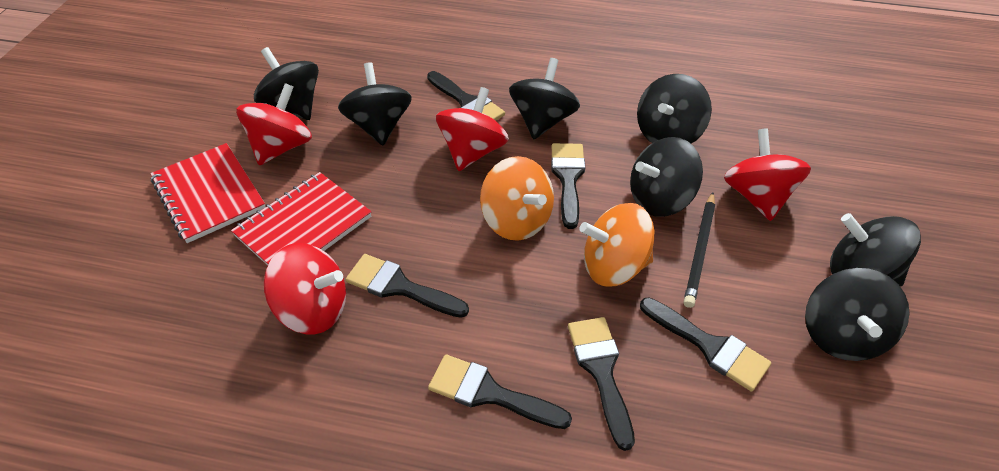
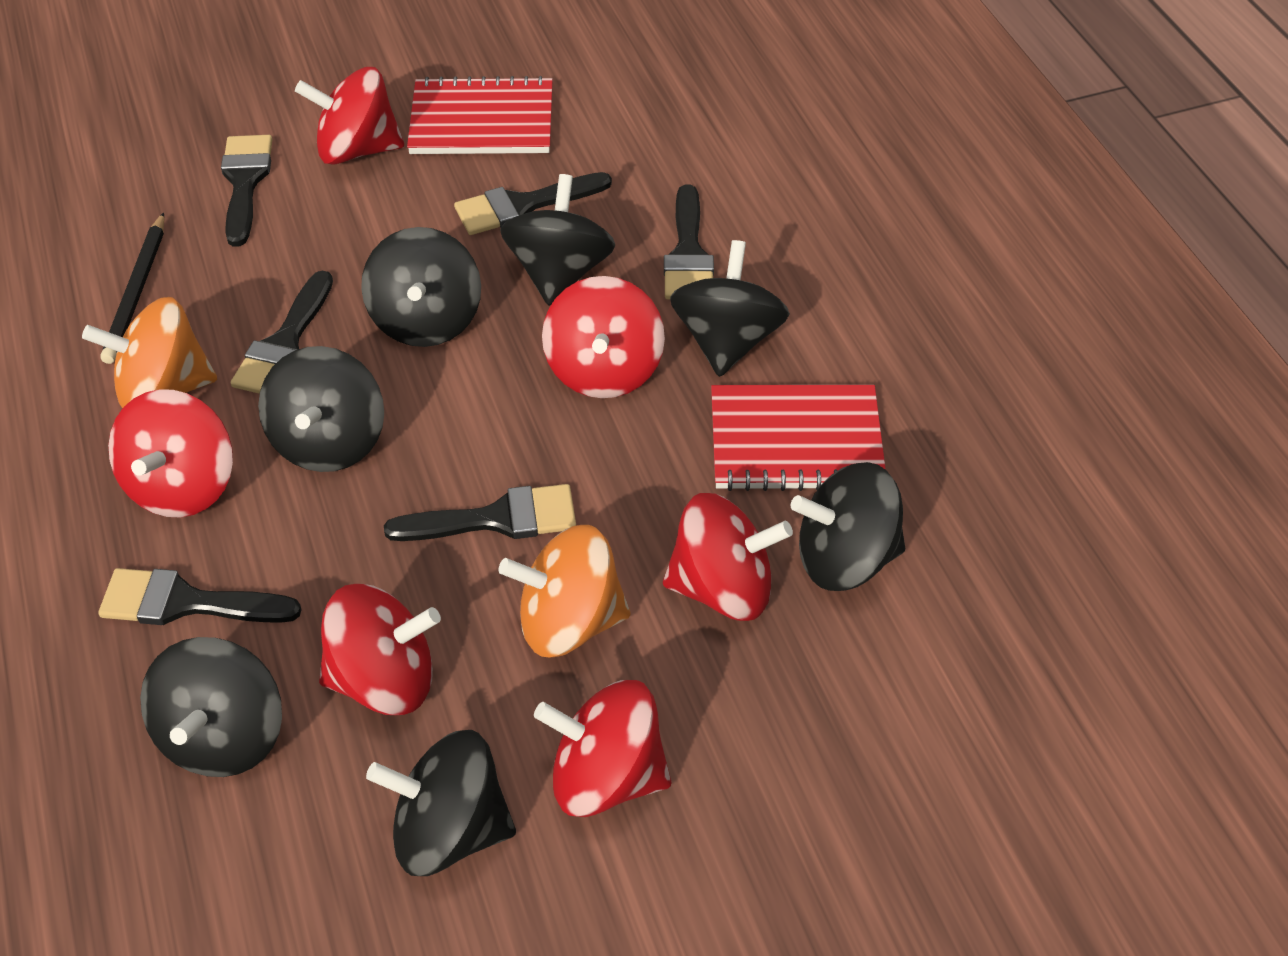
red spinning top: 4 -> 6

